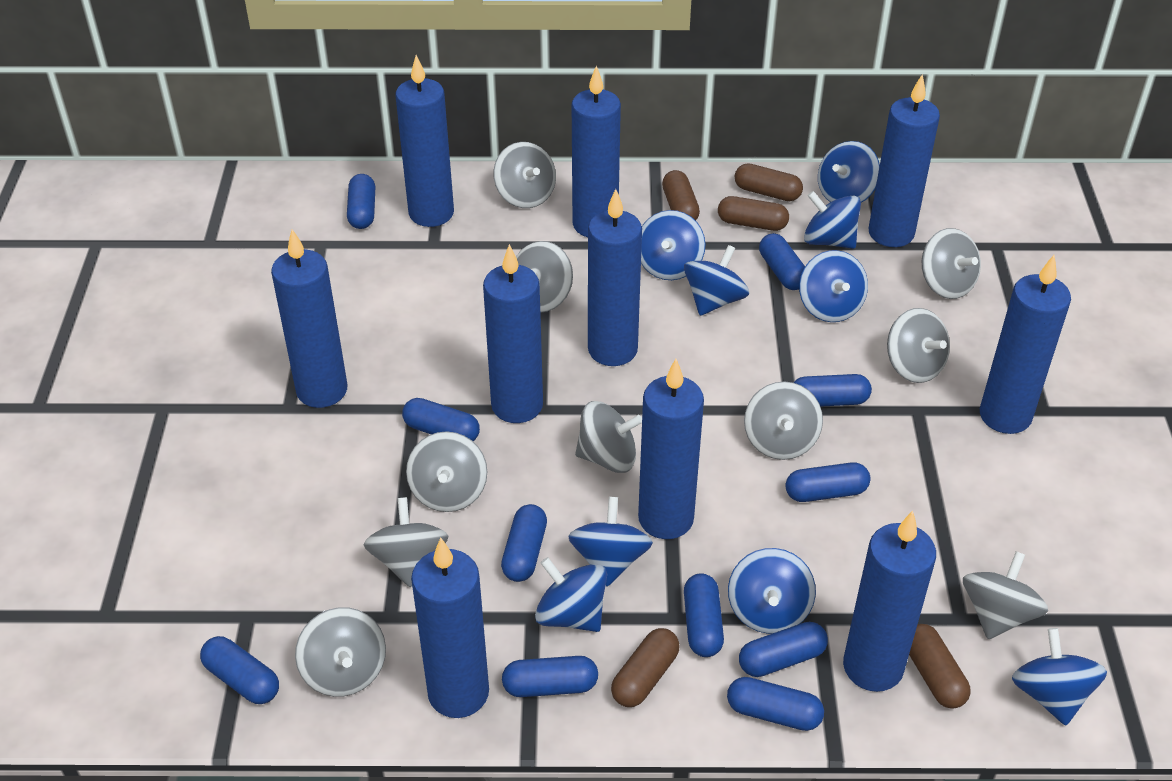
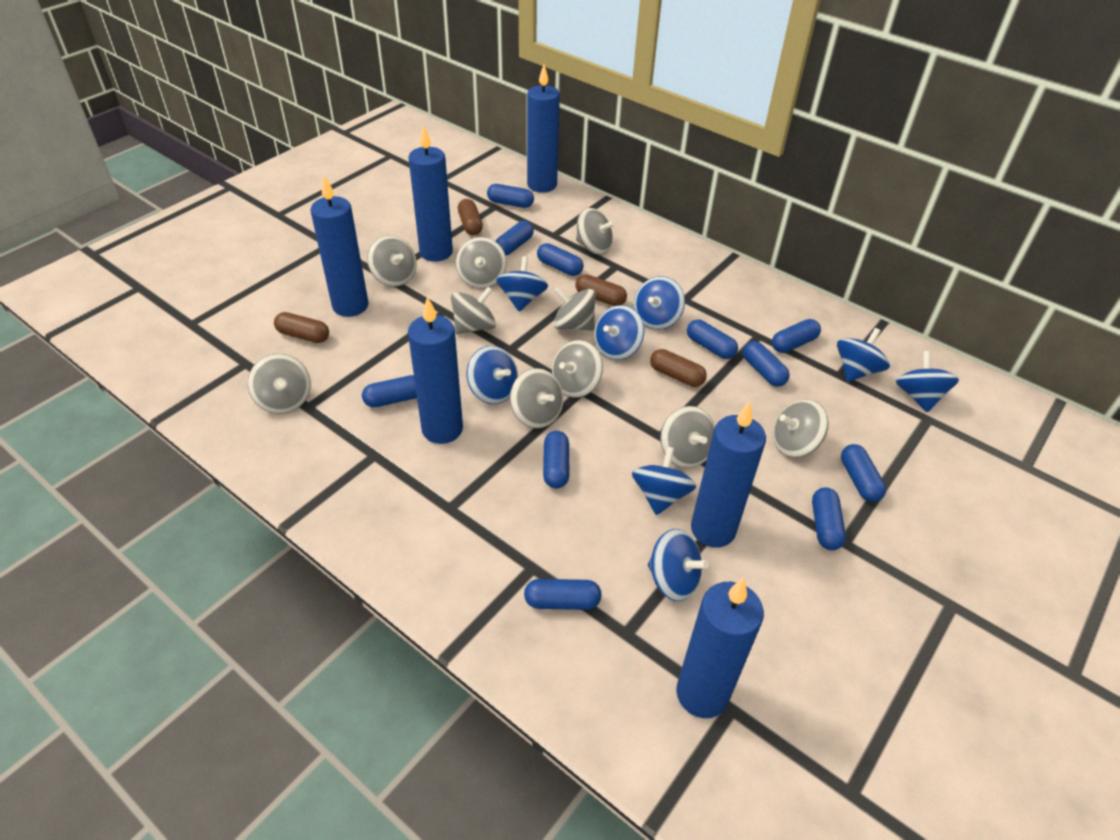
blue candle: 10 -> 6
blue spinning top: 9 -> 8
brown capsule: 5 -> 4

